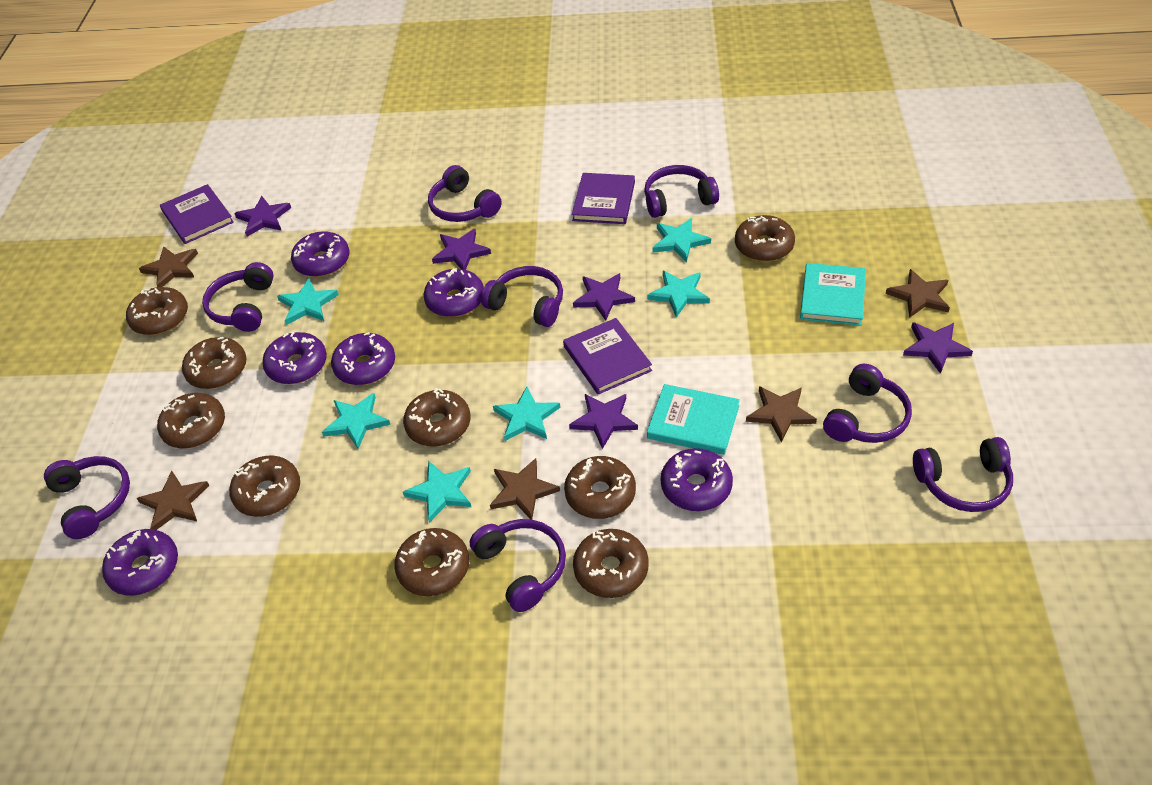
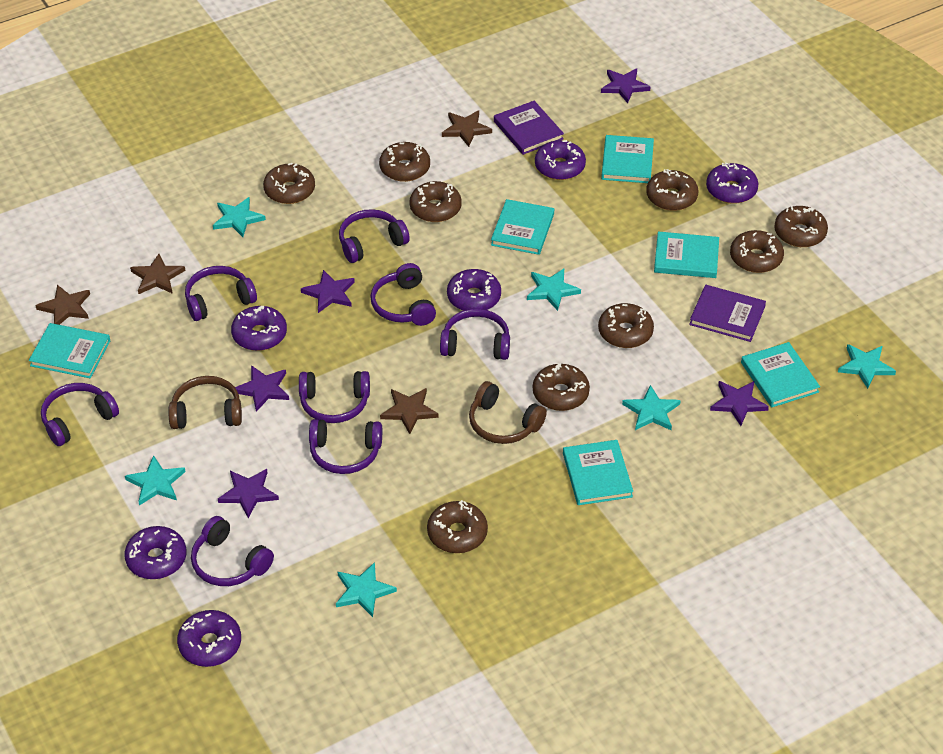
brown headphones: 0 -> 2
brown star: 5 -> 4
purple book: 3 -> 2
turquoise book: 2 -> 6

